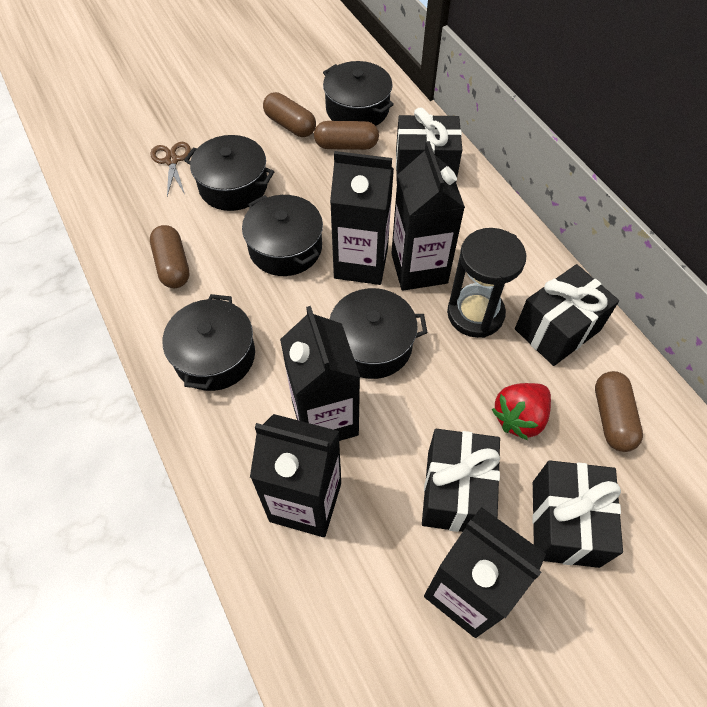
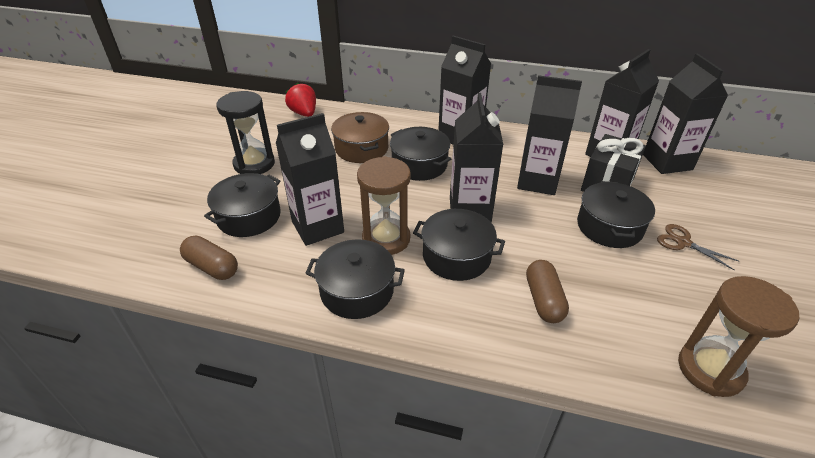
black carton: 5 -> 6
black gift: 4 -> 1
brown capsule: 4 -> 2
brown hourglass: 0 -> 2
brown pot: 0 -> 1

